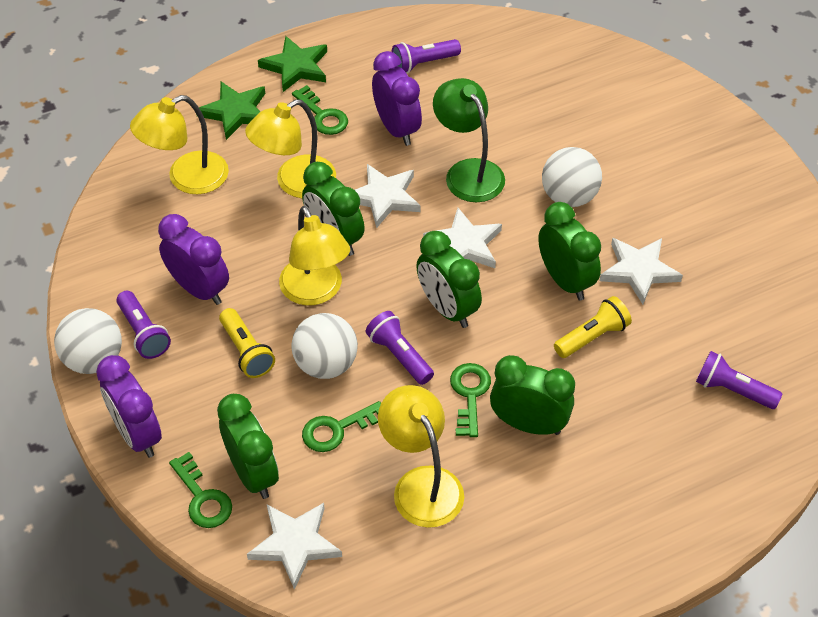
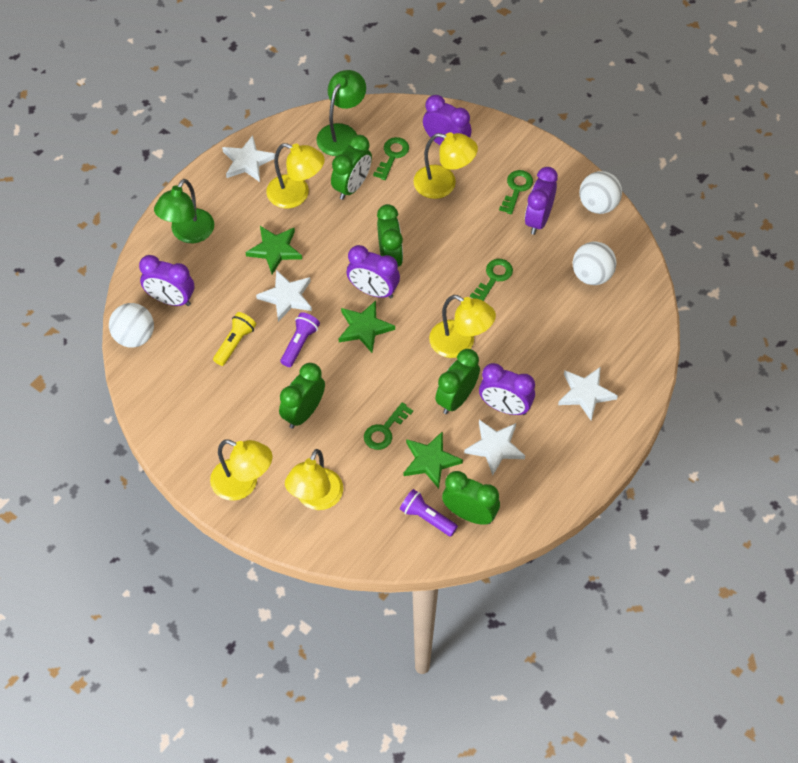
green lamp: 1 -> 2
green star: 2 -> 3
purple clock: 3 -> 5
purple flashlight: 4 -> 2
yellow flashlight: 2 -> 1
yellow lamp: 4 -> 5

